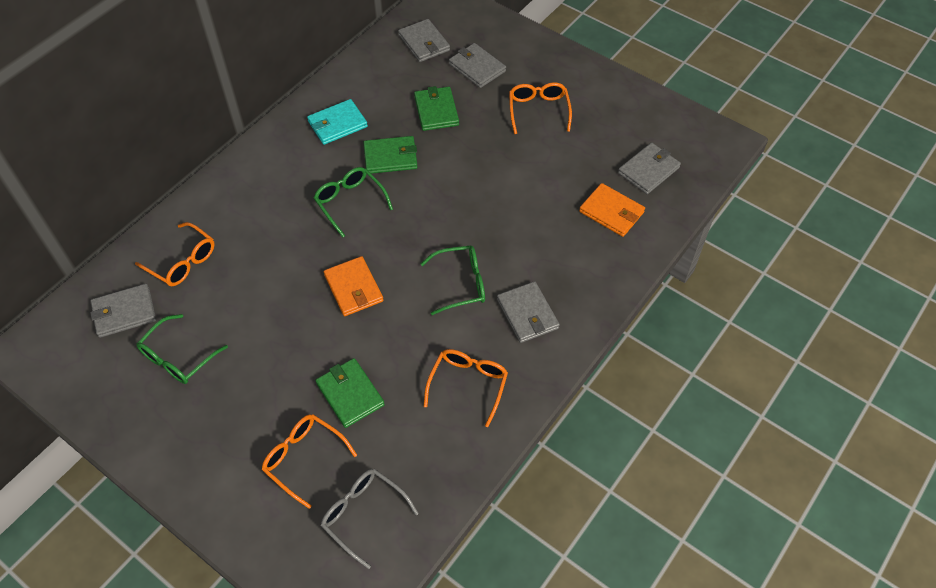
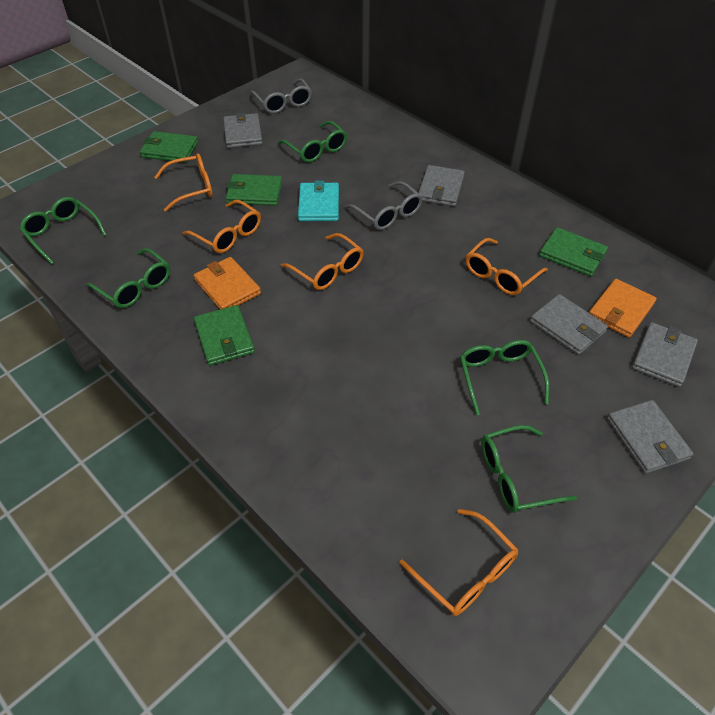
green glasses: 3 -> 5
green wallet: 3 -> 4
grey glasses: 1 -> 2
orange glasses: 4 -> 5

